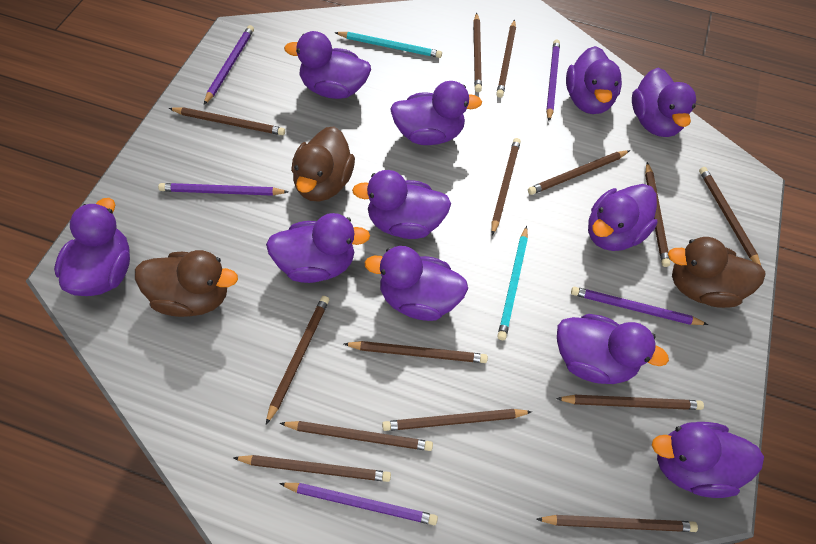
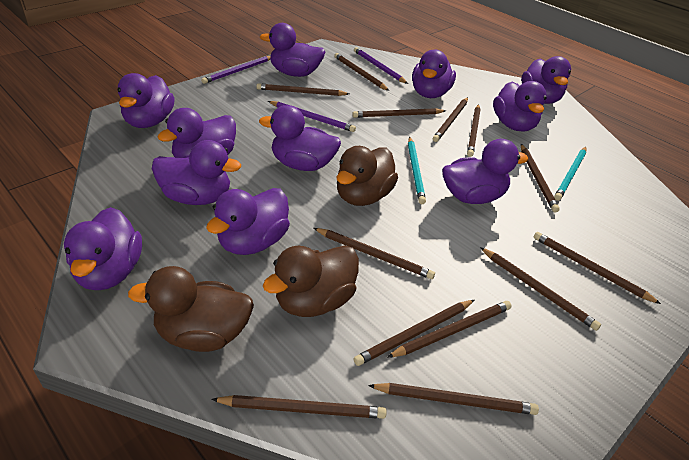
brown pencil: 14 -> 13
purple pencil: 5 -> 3

